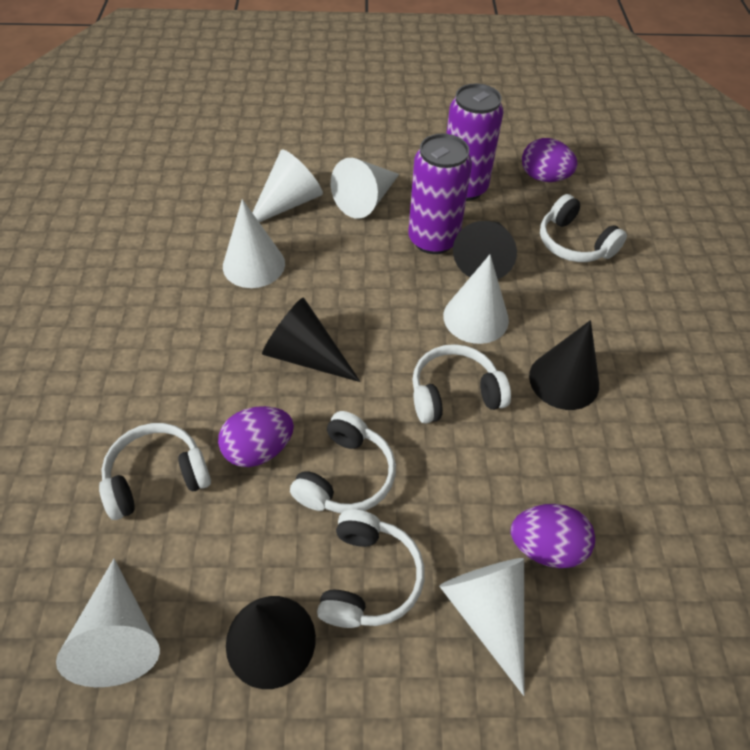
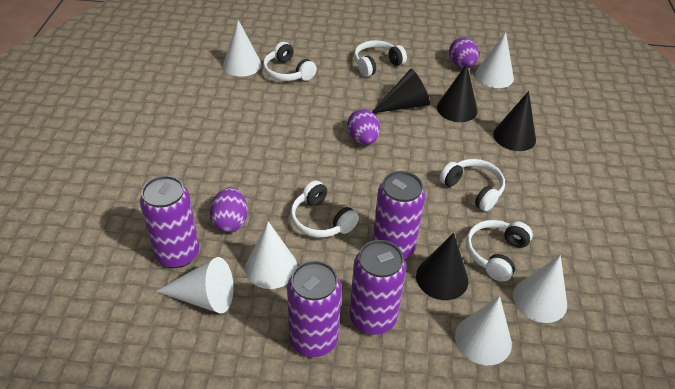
purple can: 2 -> 4

